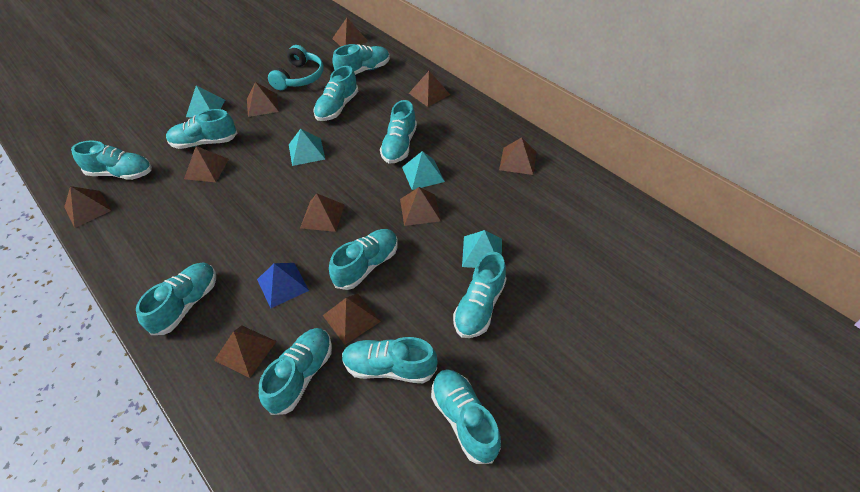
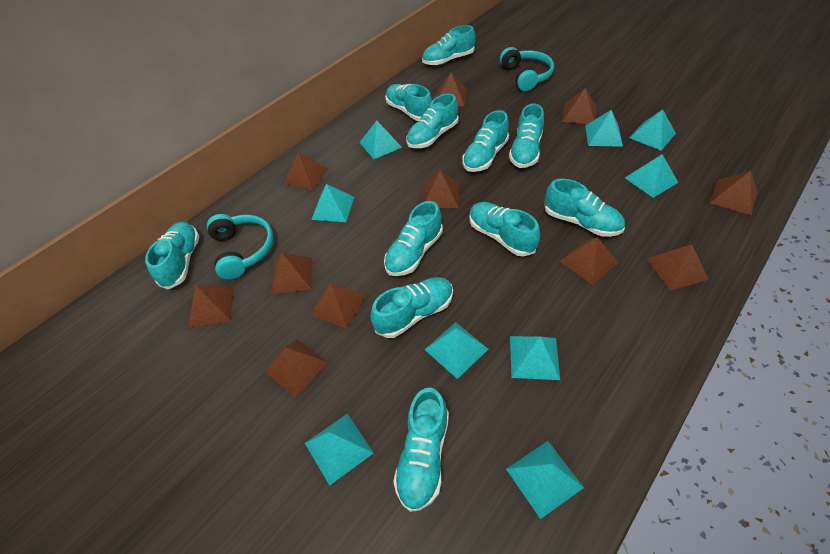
blue pyramid: 1 -> 0
brown pyramid: 10 -> 11
turquoise headphones: 1 -> 2
turquoise pyramid: 4 -> 9

